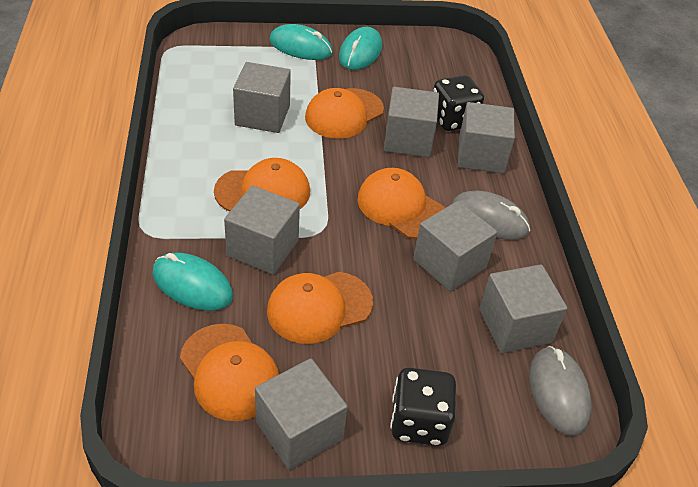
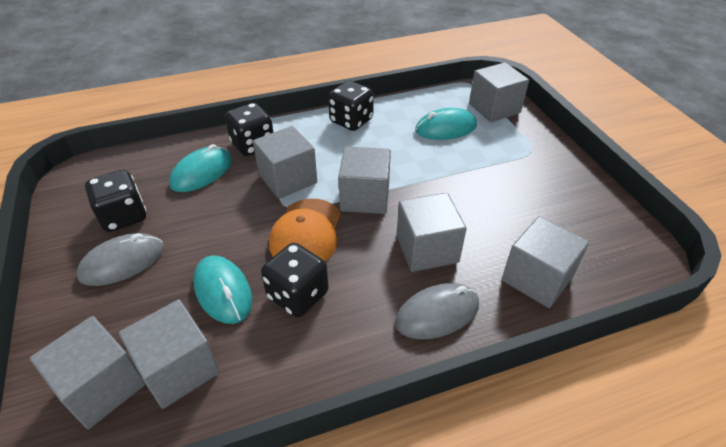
black dice: 2 -> 4
orange cap: 5 -> 1

